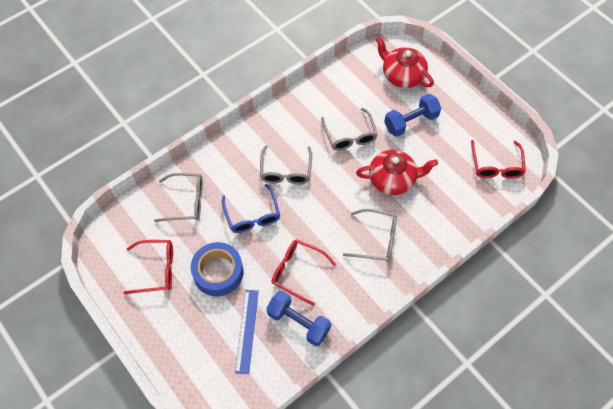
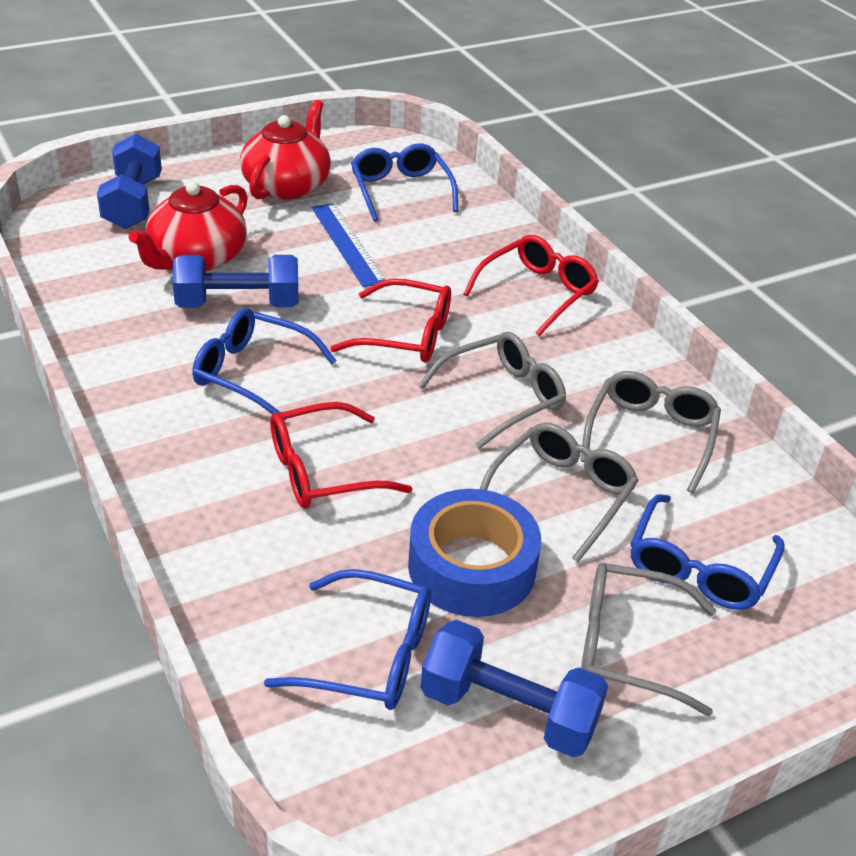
blue dumbbell: 2 -> 3
blue glasses: 1 -> 4

